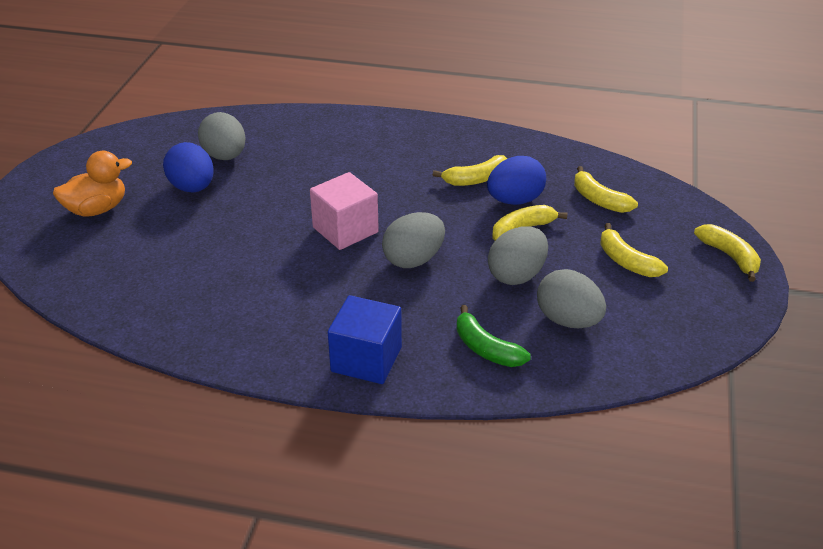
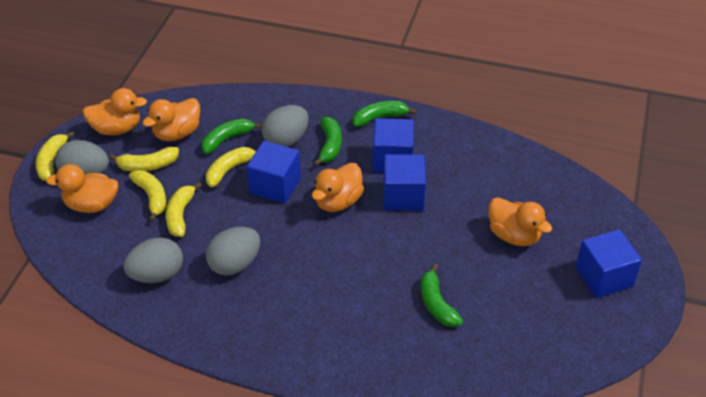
blue cube: 1 -> 4
blue egg: 2 -> 0
green banana: 1 -> 4
orange duck: 1 -> 5
pink cube: 1 -> 0

